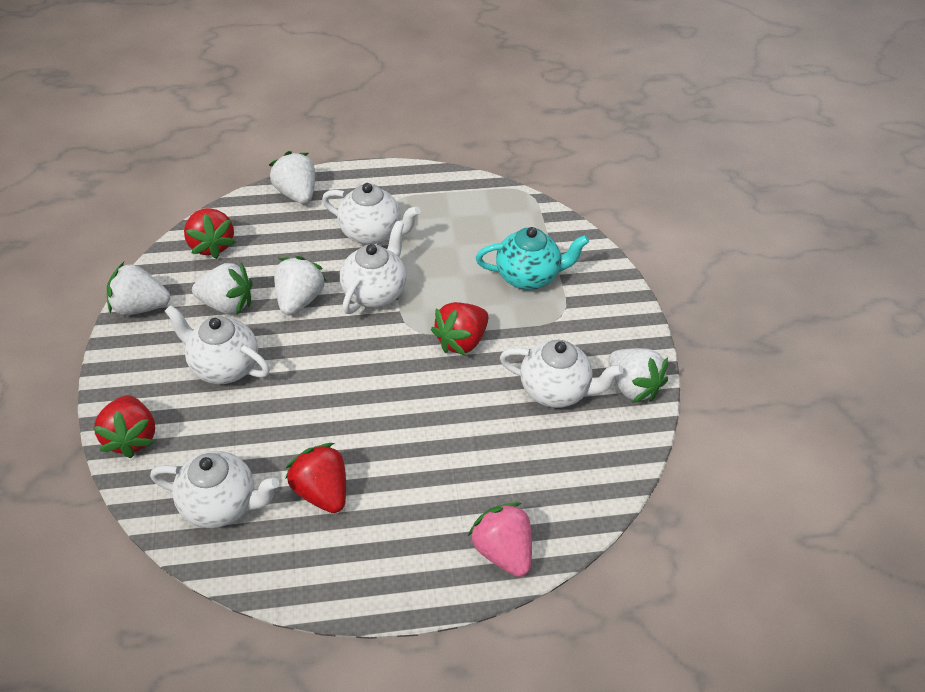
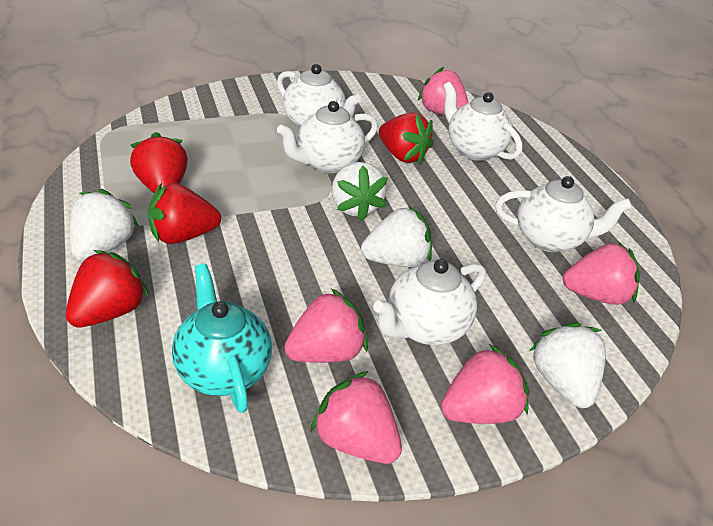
pink strawberry: 1 -> 5
white strawberry: 5 -> 4

